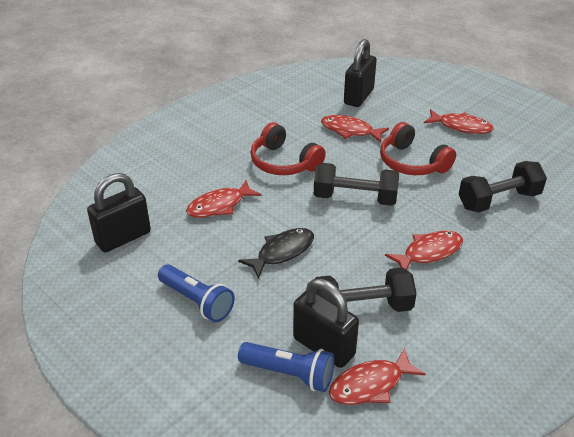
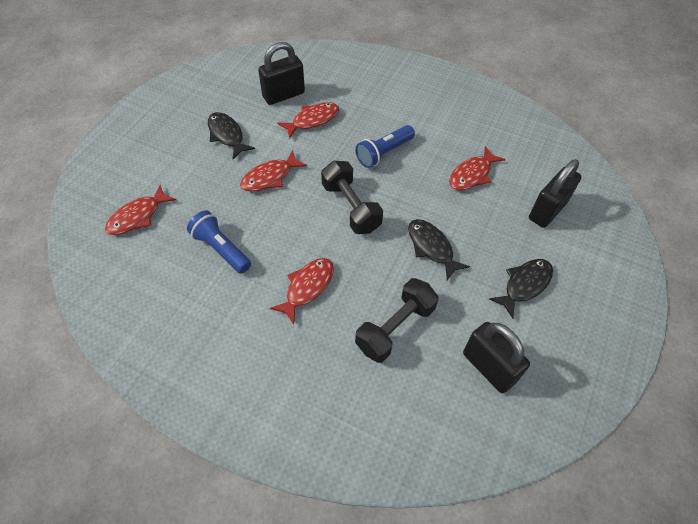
black dumbbell: 3 -> 2
black fish: 1 -> 3
red headphones: 2 -> 0

